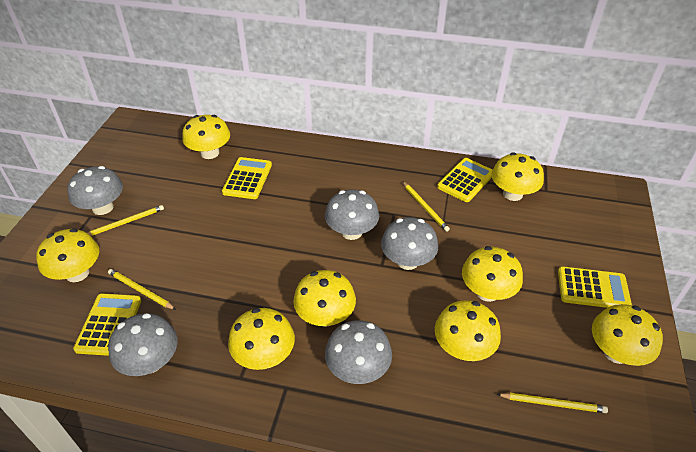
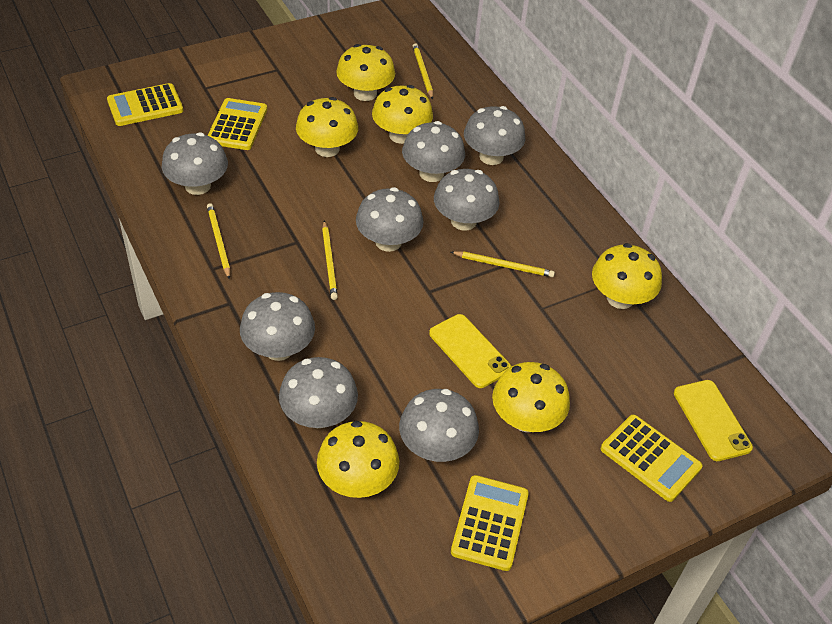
grey mushroom: 5 -> 8
yellow mushroom: 8 -> 6
yellow phone: 0 -> 2

